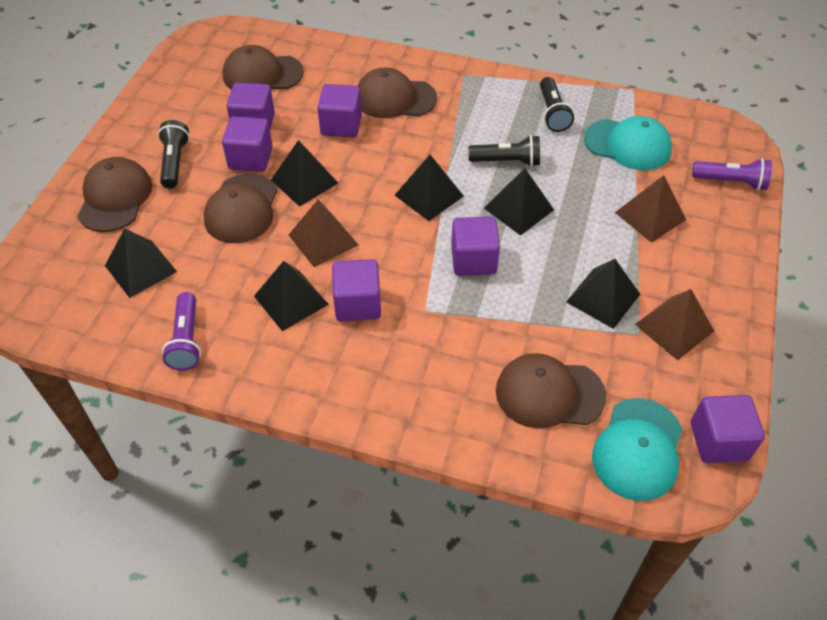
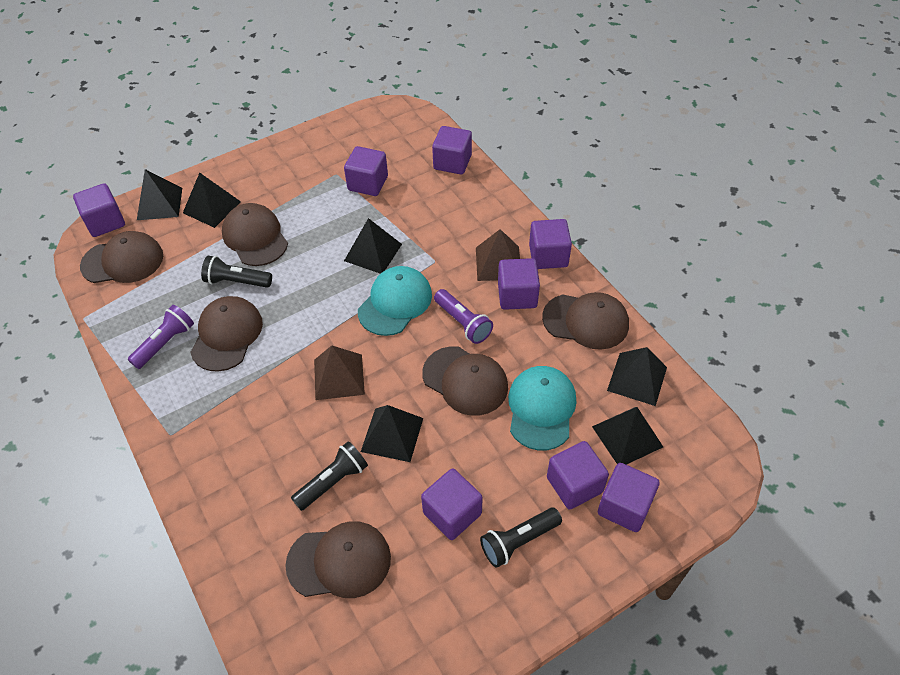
brown cap: 5 -> 6
brown pyramid: 3 -> 2
purple cube: 6 -> 8

